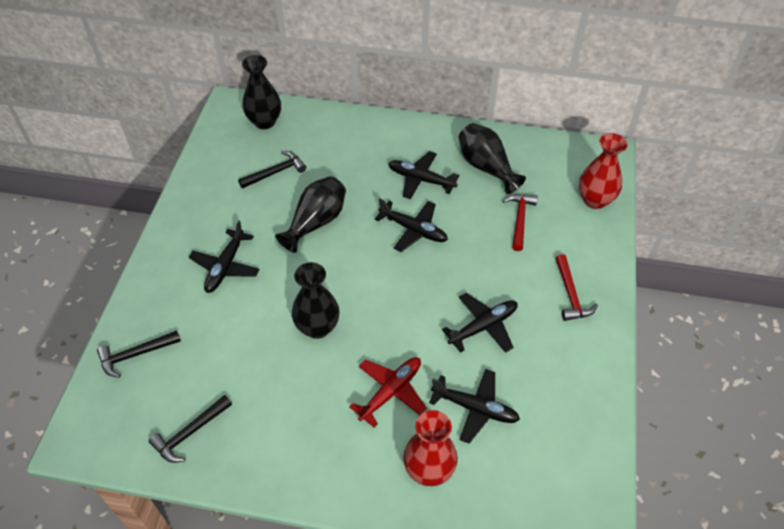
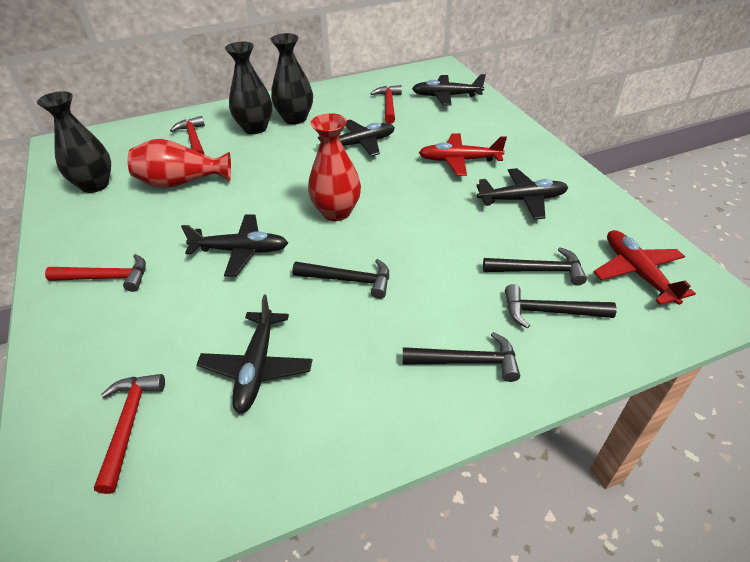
black hammer: 3 -> 4
black vase: 4 -> 3
red hammer: 2 -> 4
red plane: 1 -> 2

